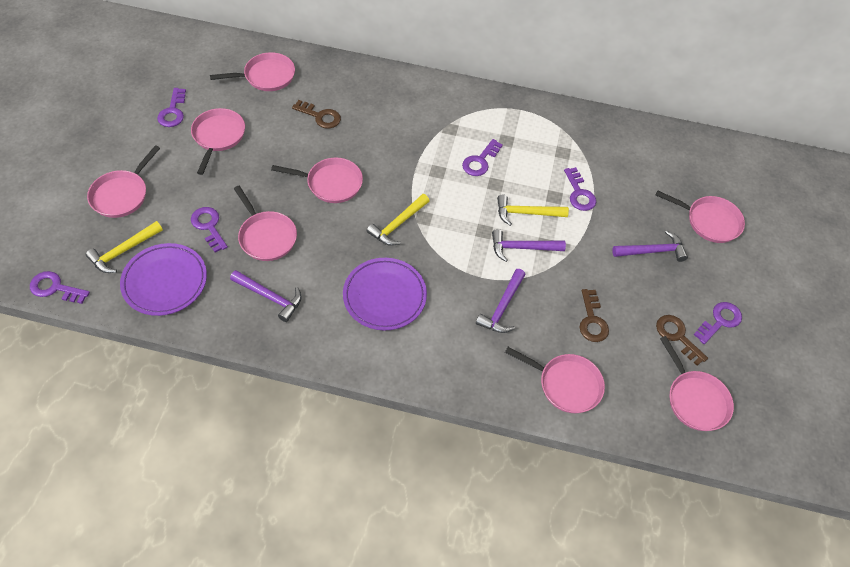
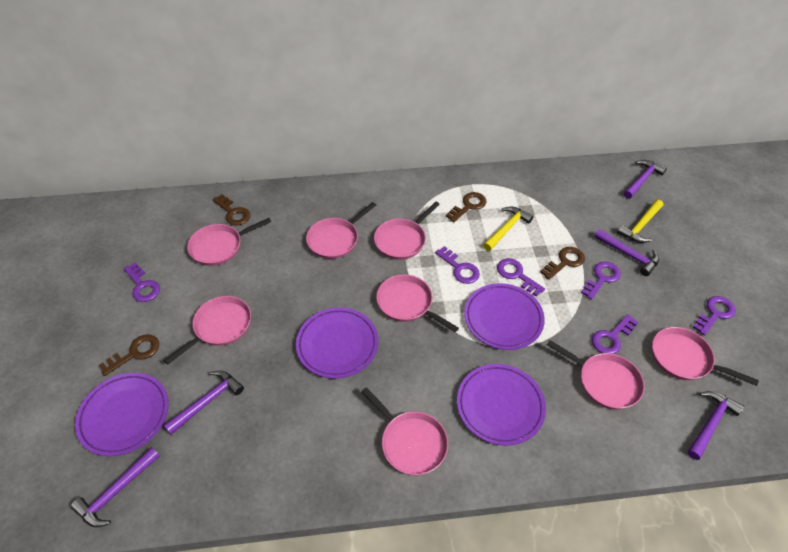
brown key: 3 -> 4
purple hammer: 4 -> 5
purple plate: 2 -> 4
yellow hammer: 3 -> 2

